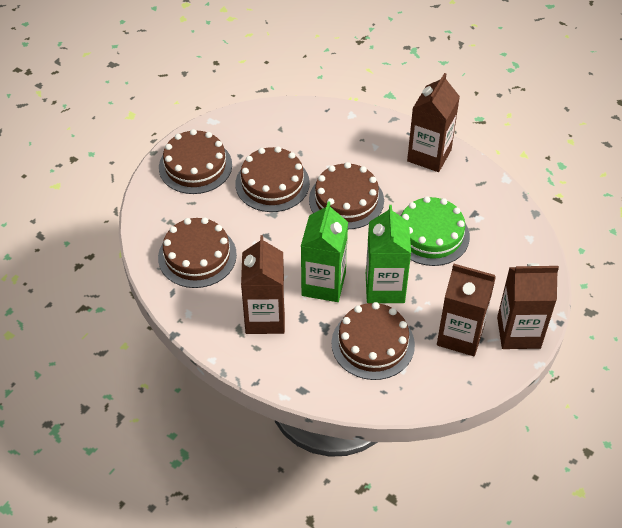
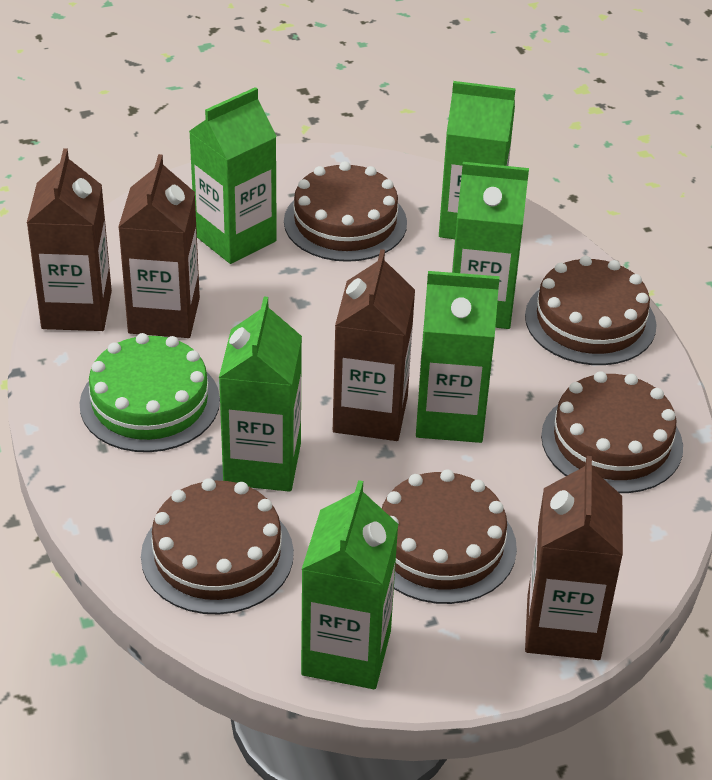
green carton: 2 -> 6

